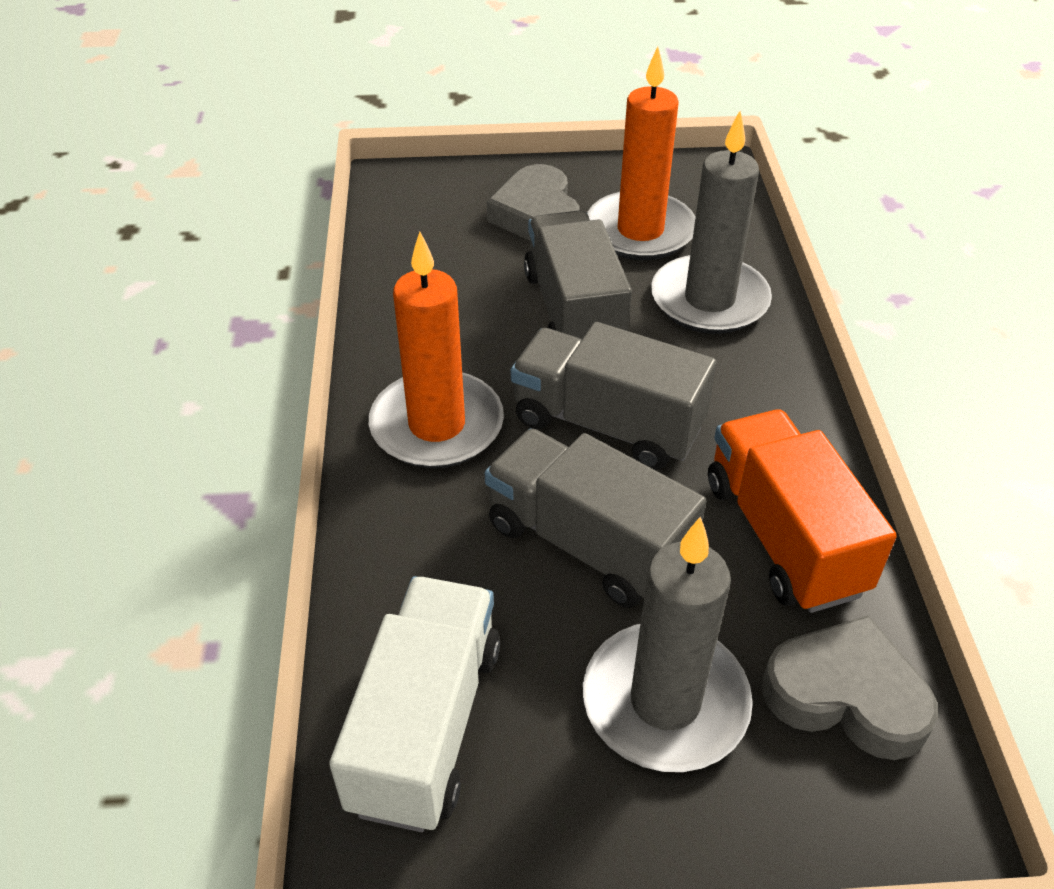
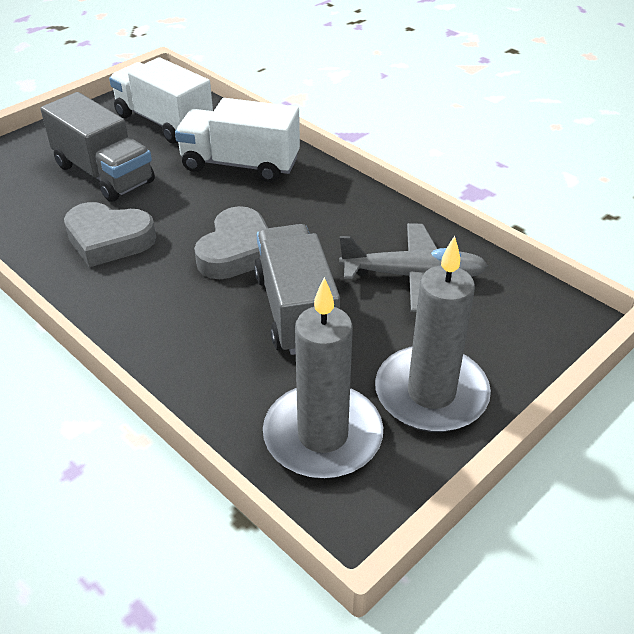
grey plane: 0 -> 1
grey truck: 3 -> 2
orange candle: 2 -> 0
orange truck: 1 -> 0
white truck: 1 -> 2

